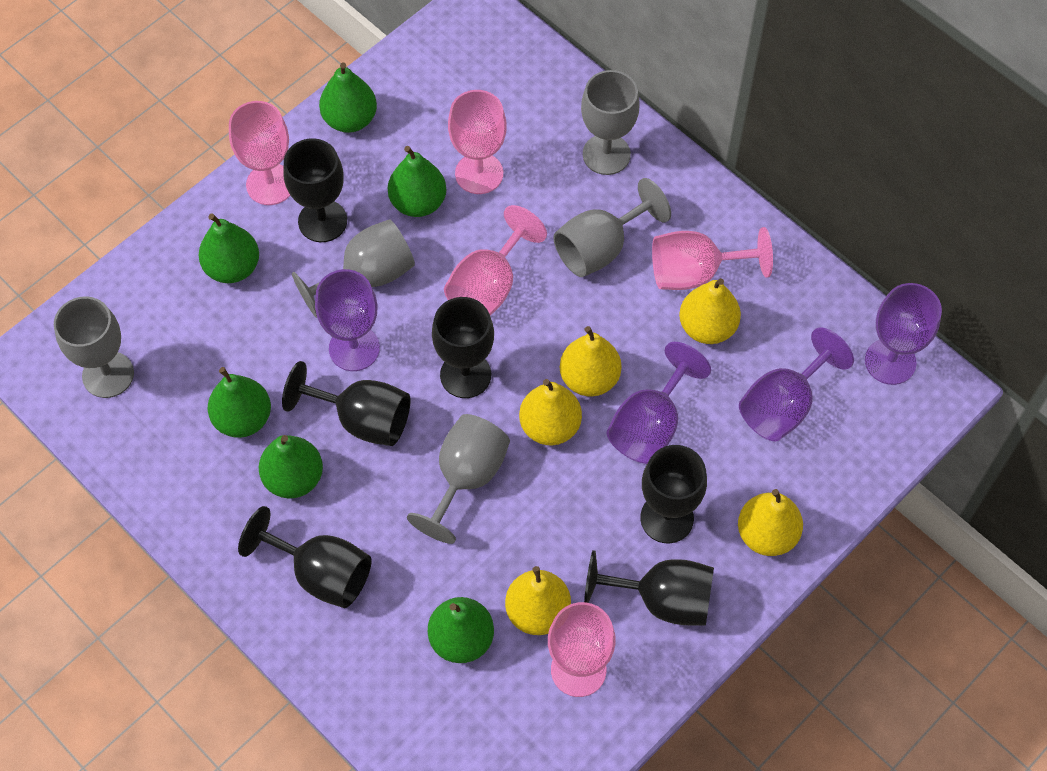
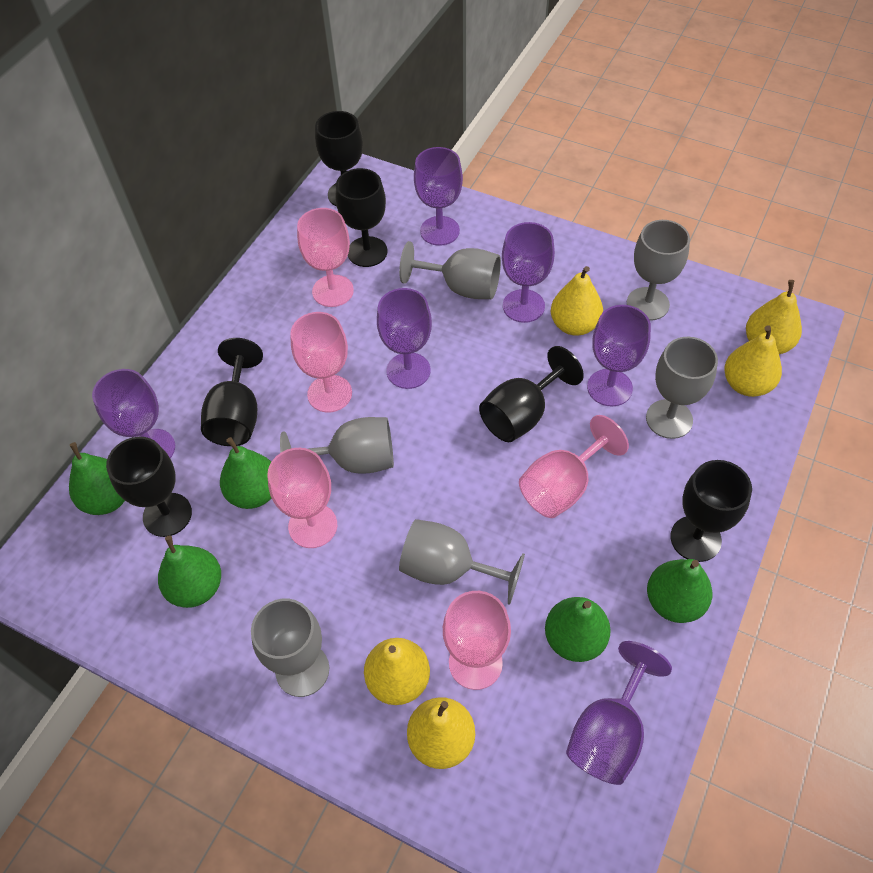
green pear: 6 -> 5
grey goblet: 5 -> 6
purple goblet: 4 -> 6

